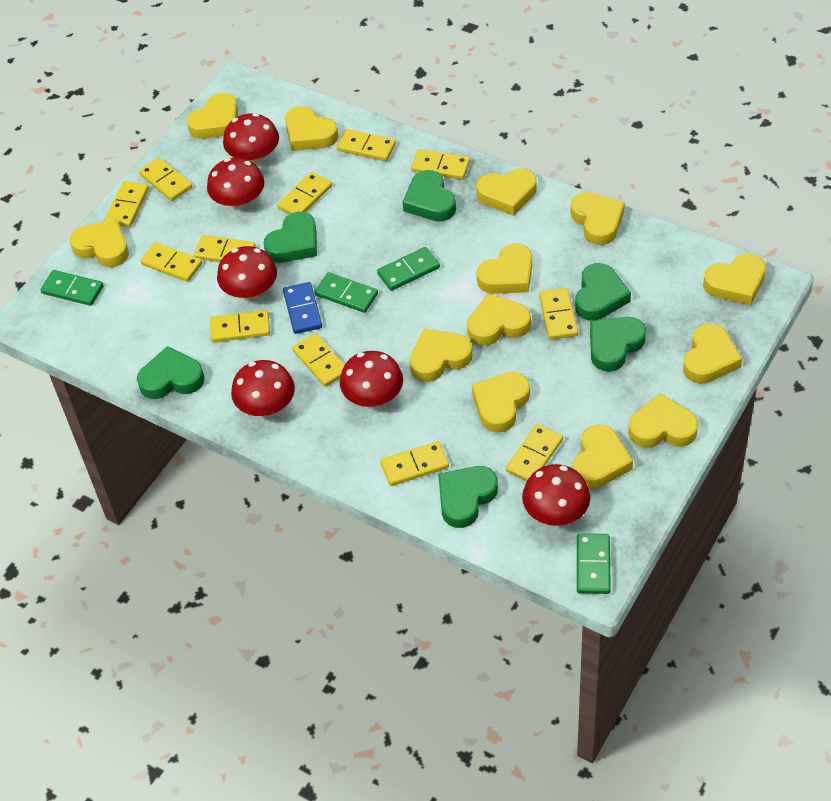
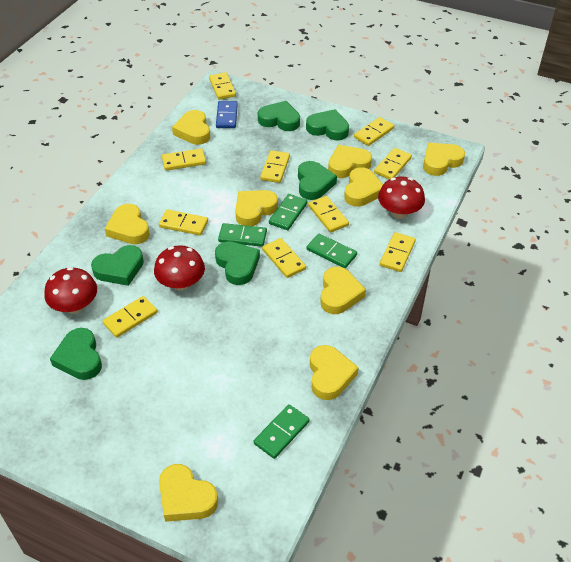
red mushroom: 6 -> 3
yellow domino: 12 -> 10
yellow heart: 13 -> 9

